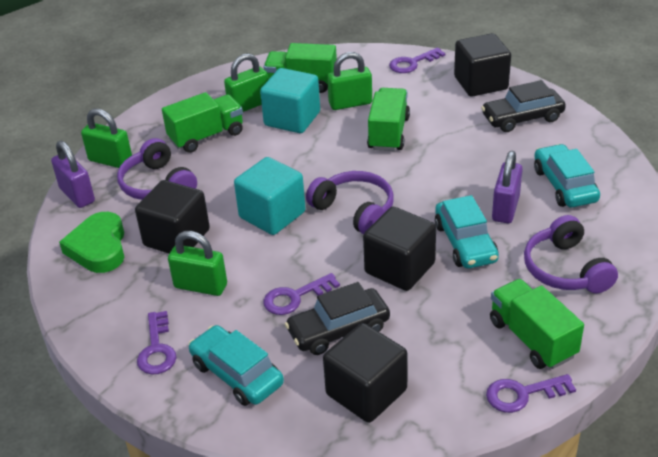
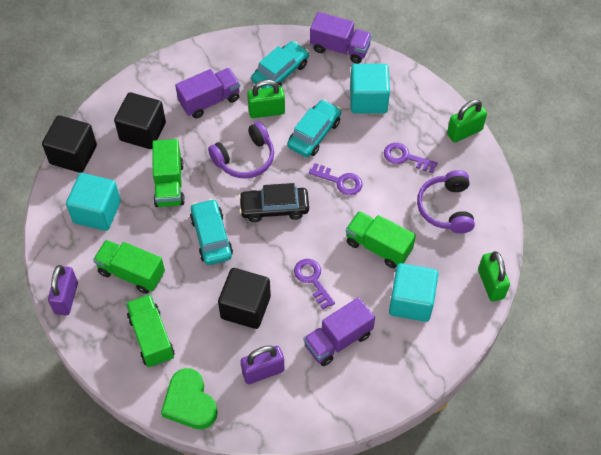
black car: 2 -> 1
black cube: 4 -> 3
green padlock: 4 -> 3
purple headphones: 3 -> 2
purple key: 4 -> 3
purple truck: 0 -> 3
turquoise cube: 2 -> 3

